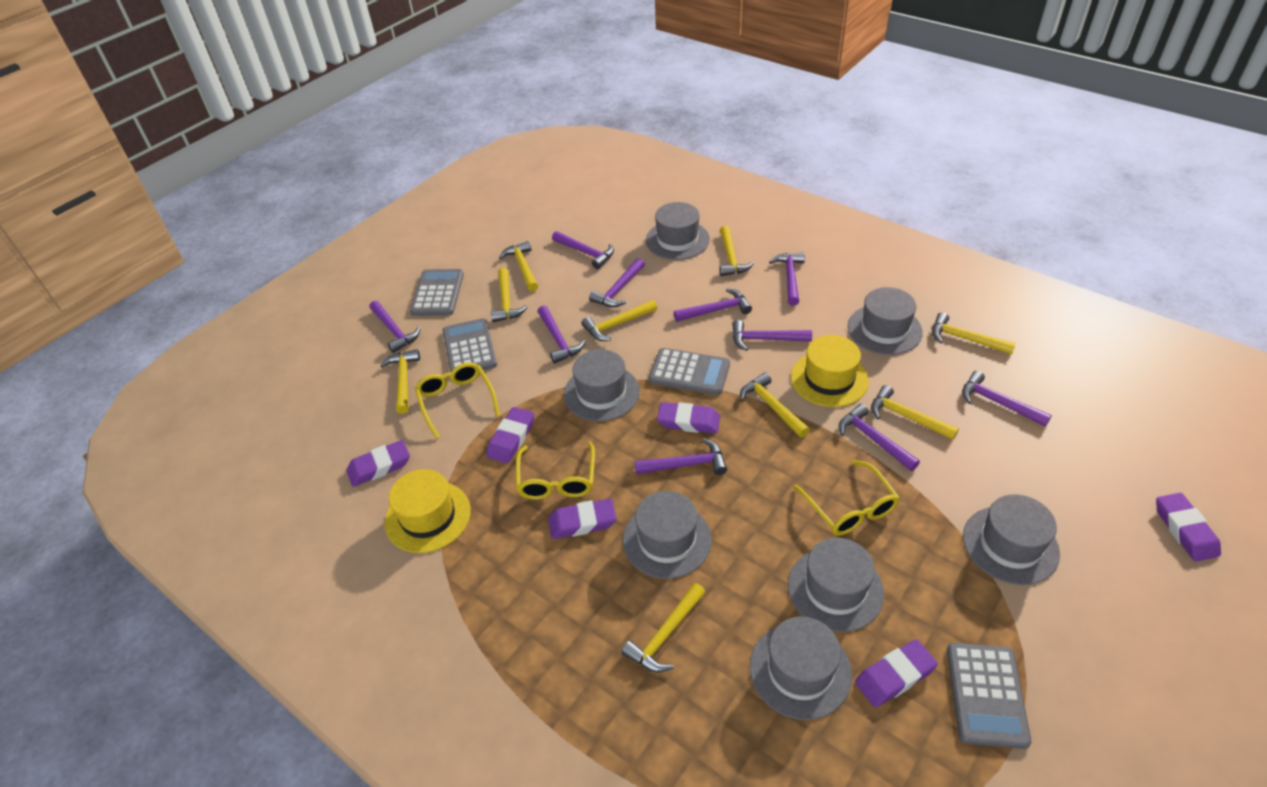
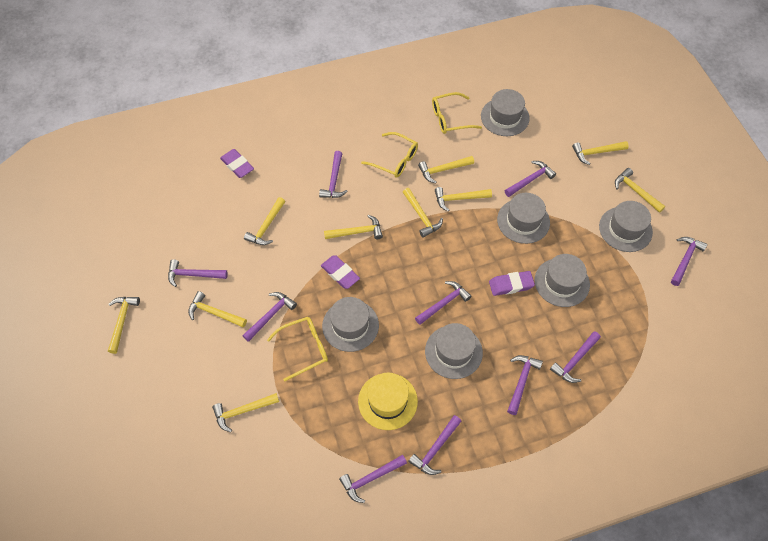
grey calculator: 4 -> 0
grey hat: 7 -> 6
purple eraser: 6 -> 3
yellow hammer: 9 -> 10
yellow hat: 2 -> 1

